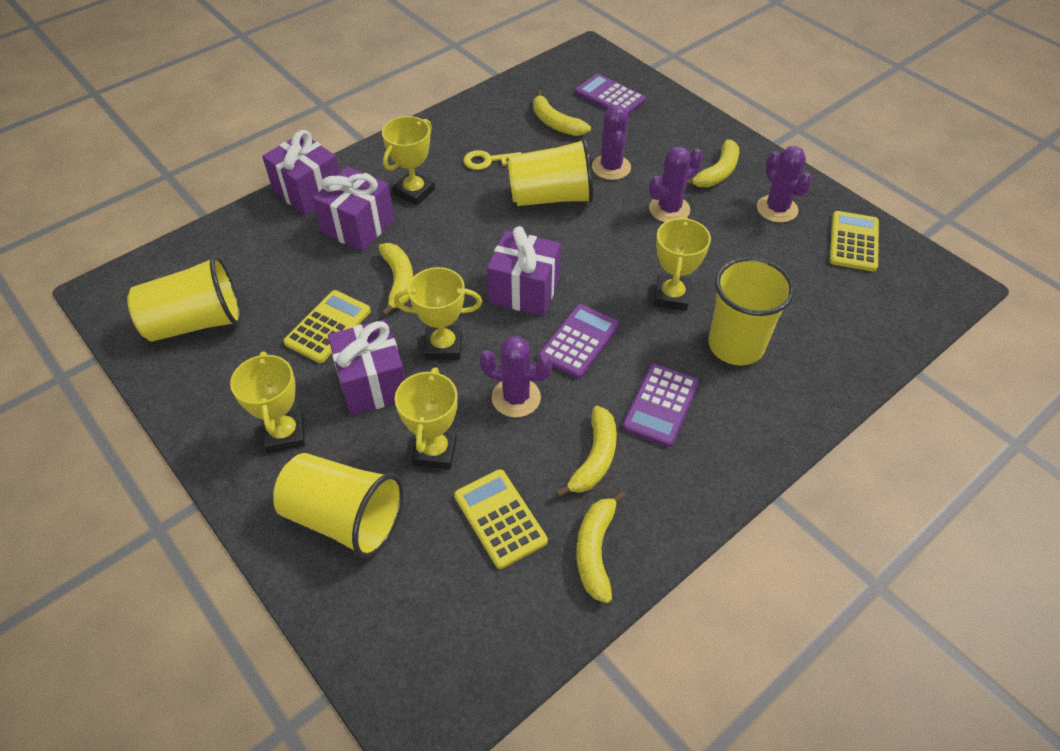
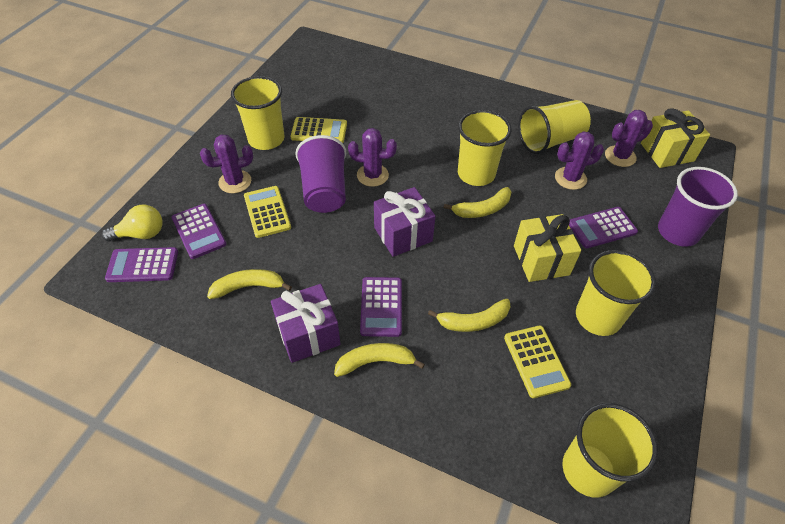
purple calculator: 3 -> 4
purple cup: 0 -> 2
purple gift: 4 -> 2
yellow banana: 5 -> 4
yellow cup: 4 -> 5
yellow gift: 0 -> 2
yellow key: 1 -> 0
yellow light bulb: 0 -> 1
yellow trophy: 5 -> 0

